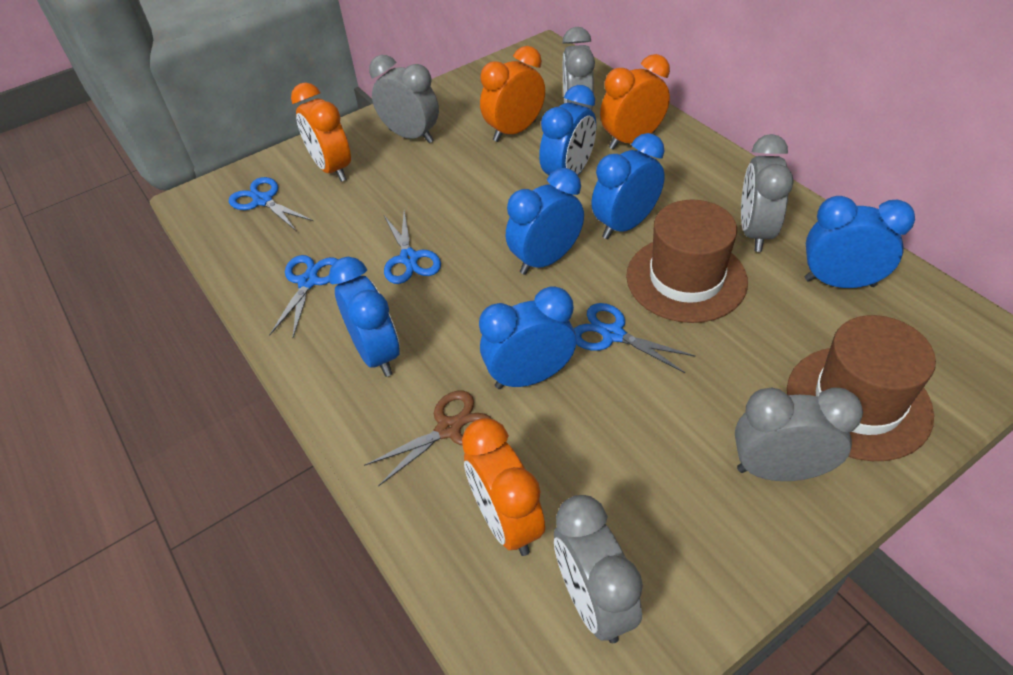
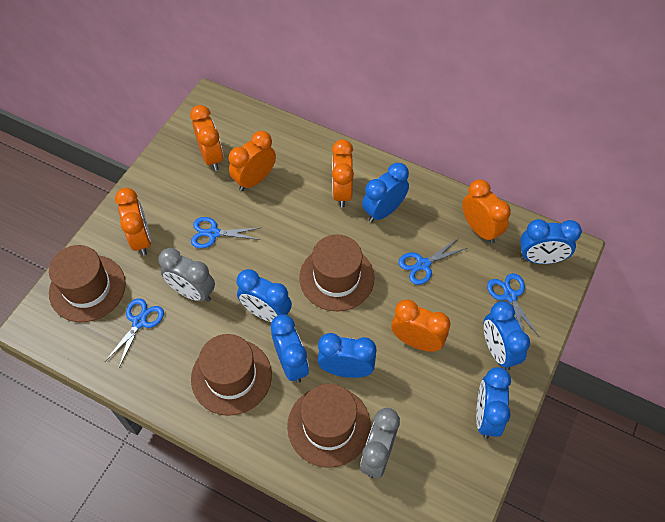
blue clock: 6 -> 7
brown hat: 2 -> 4
brown scissors: 1 -> 0
grey clock: 5 -> 2
orange clock: 4 -> 6

